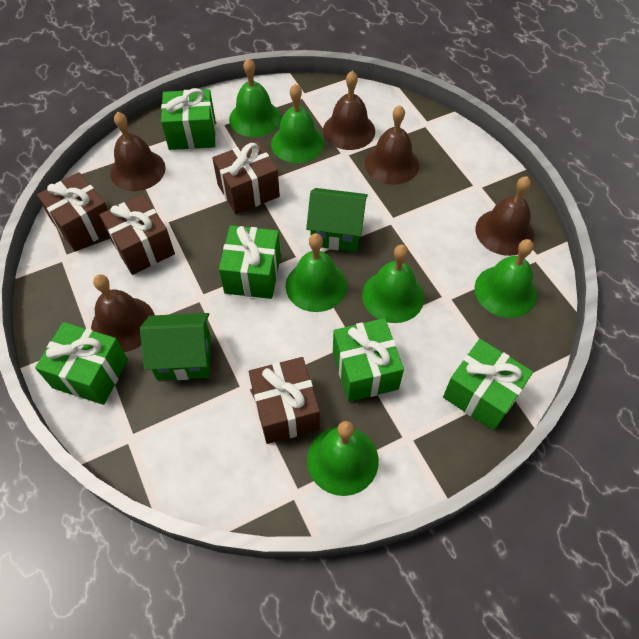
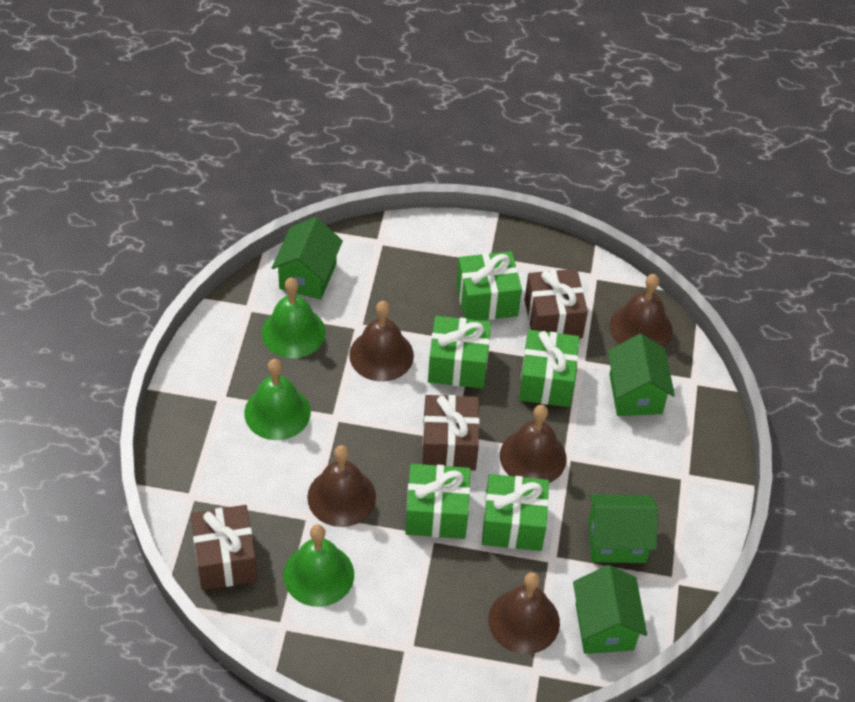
brown gift: 4 -> 3
green bell: 6 -> 3
green house: 2 -> 4

